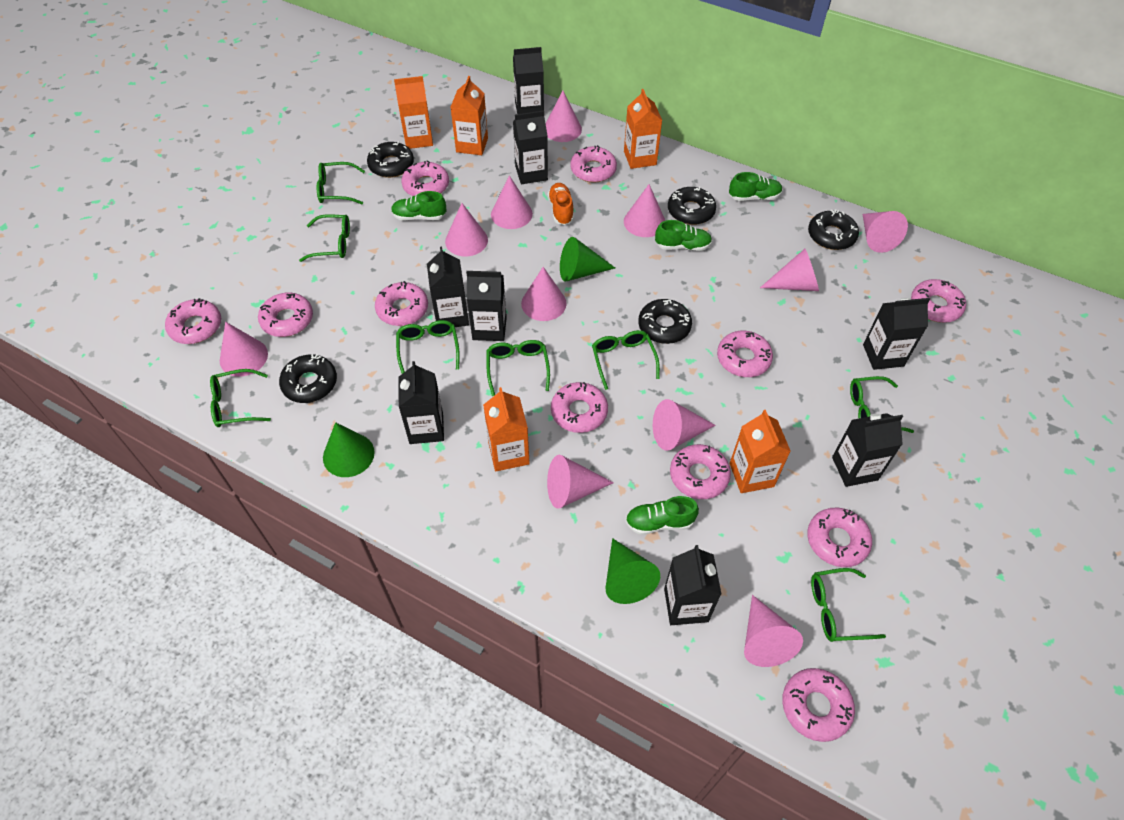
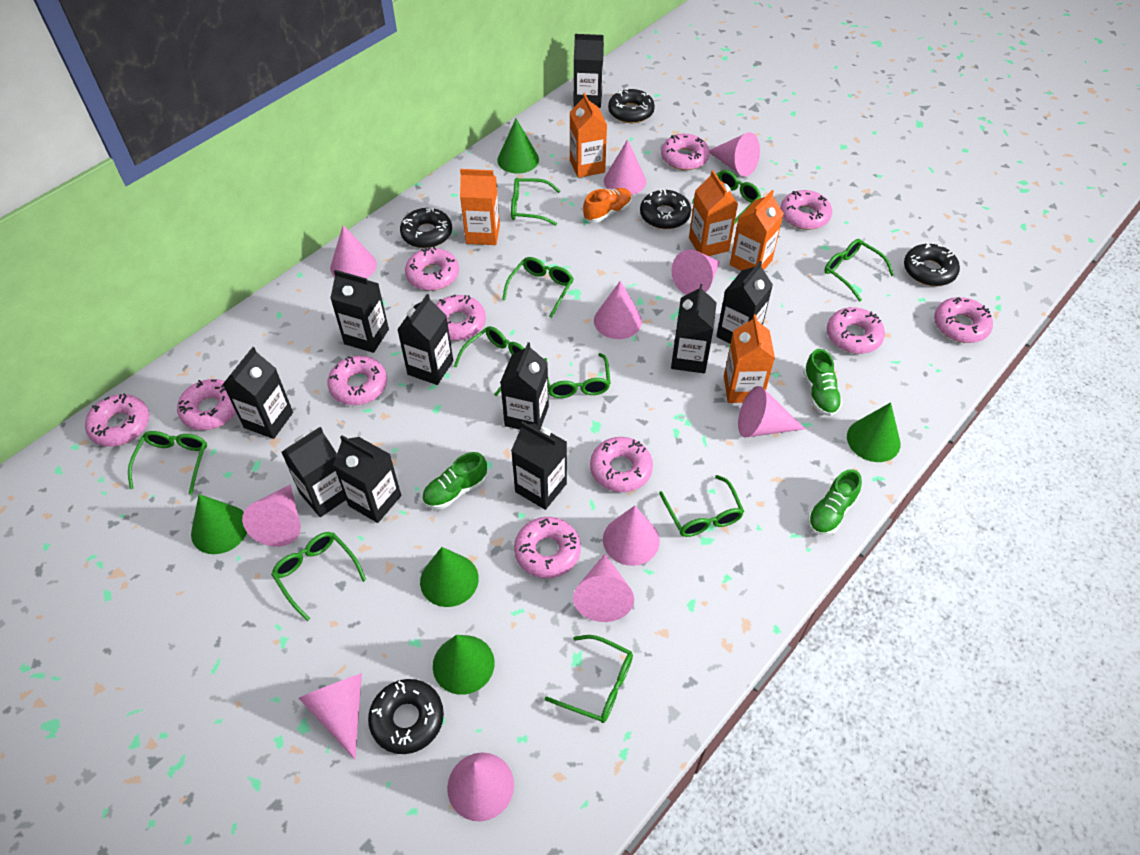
black carton: 8 -> 10
green cone: 3 -> 5
green glasses: 8 -> 10
green shoe: 4 -> 3

